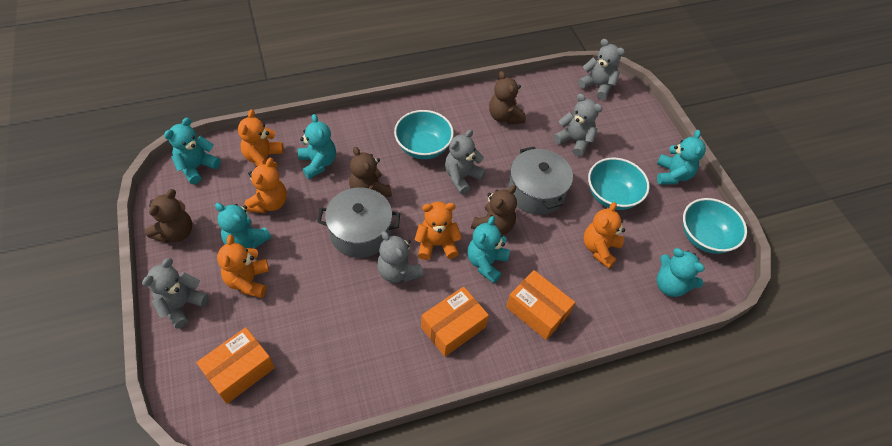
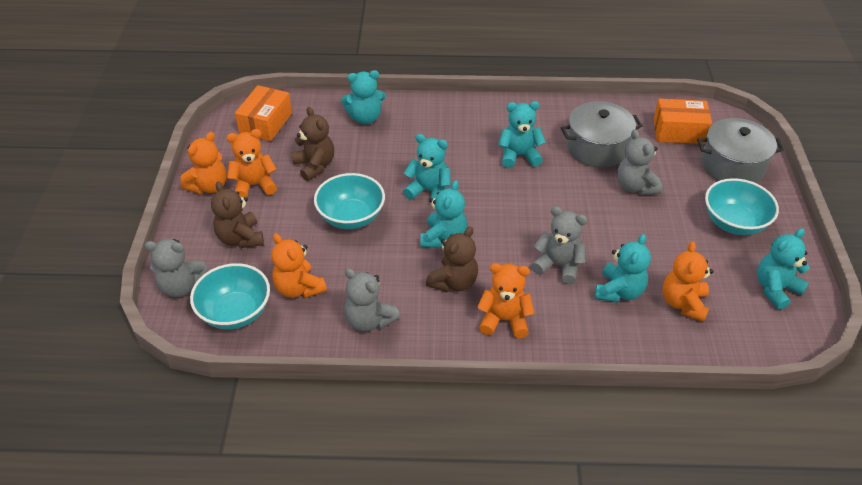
brown teddy bear: 4 -> 3
grey teddy bear: 5 -> 4
orange box: 3 -> 2

